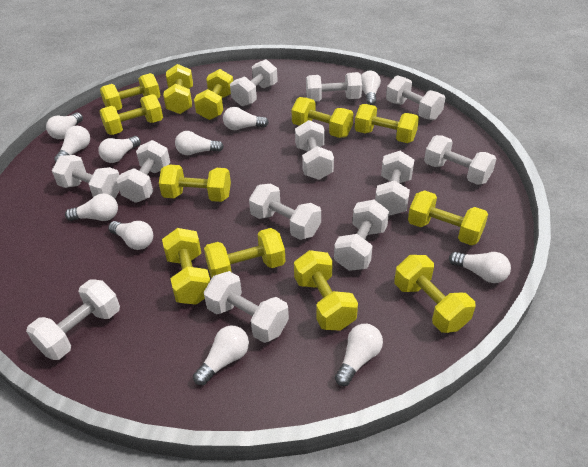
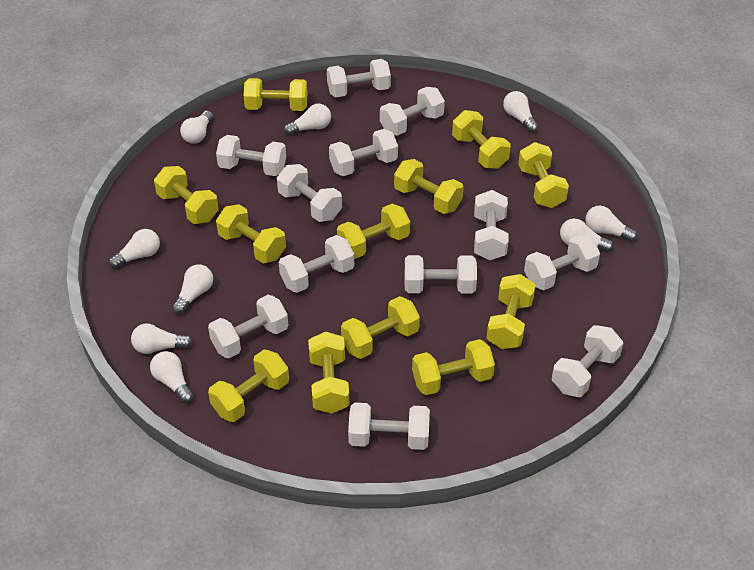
white light bulb: 11 -> 9

